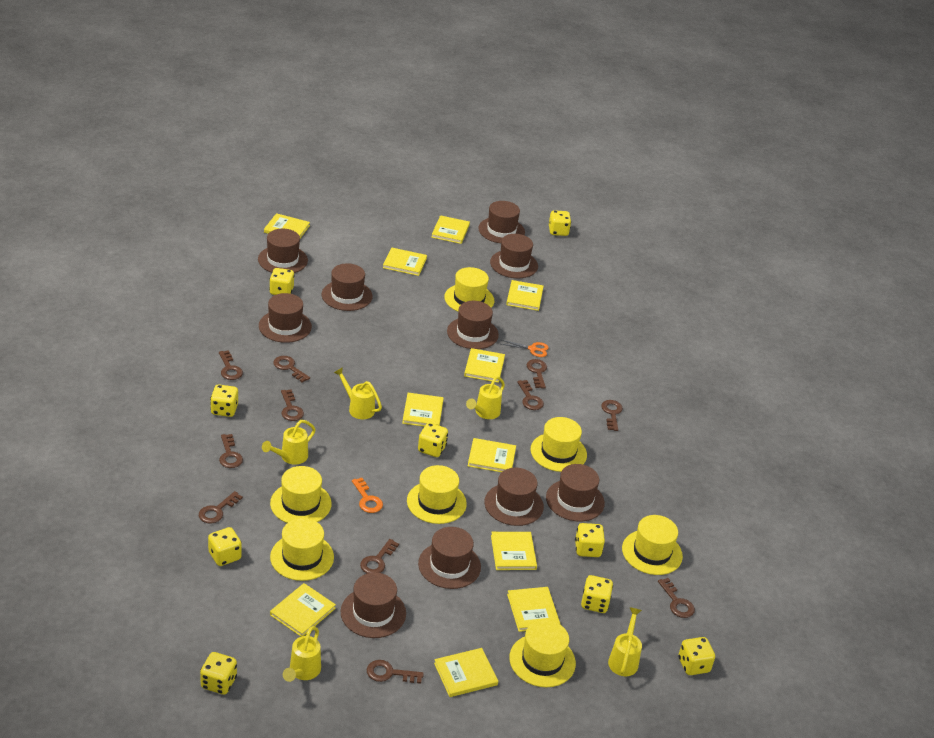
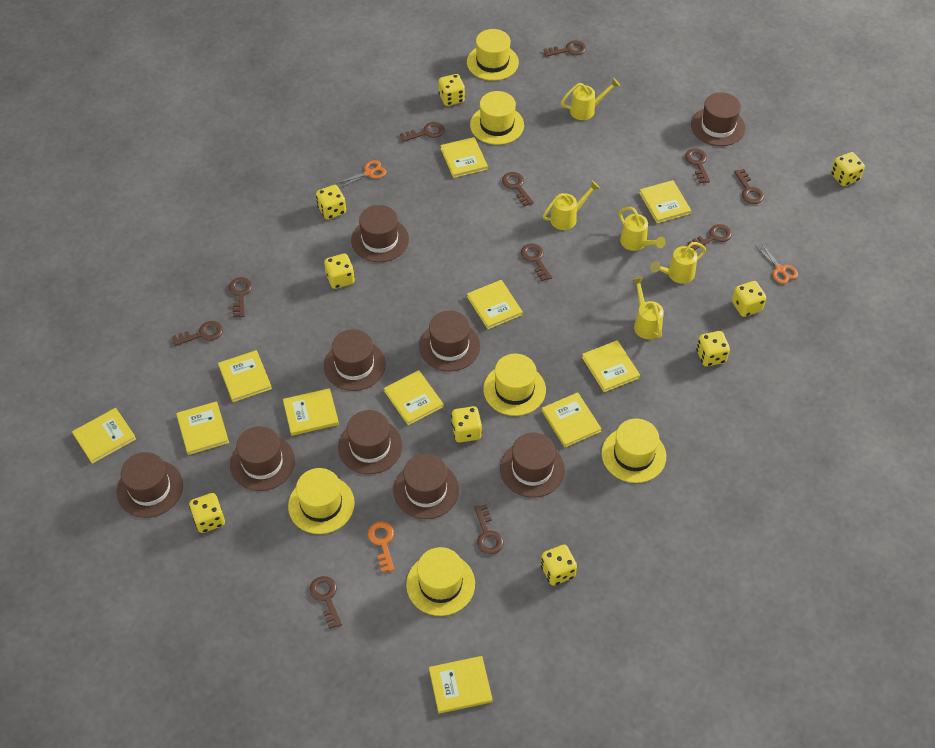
brown hat: 10 -> 9
orange scissors: 1 -> 2
yellow hat: 7 -> 6

